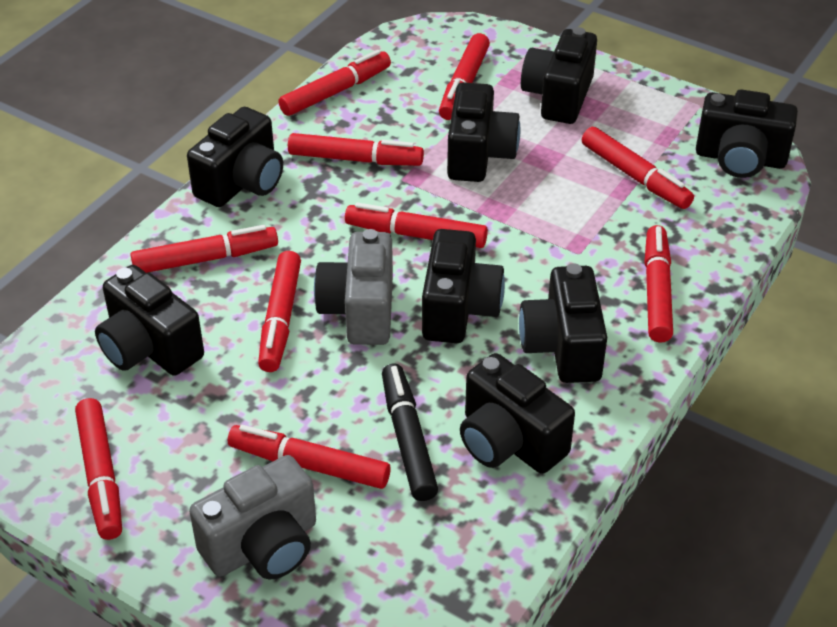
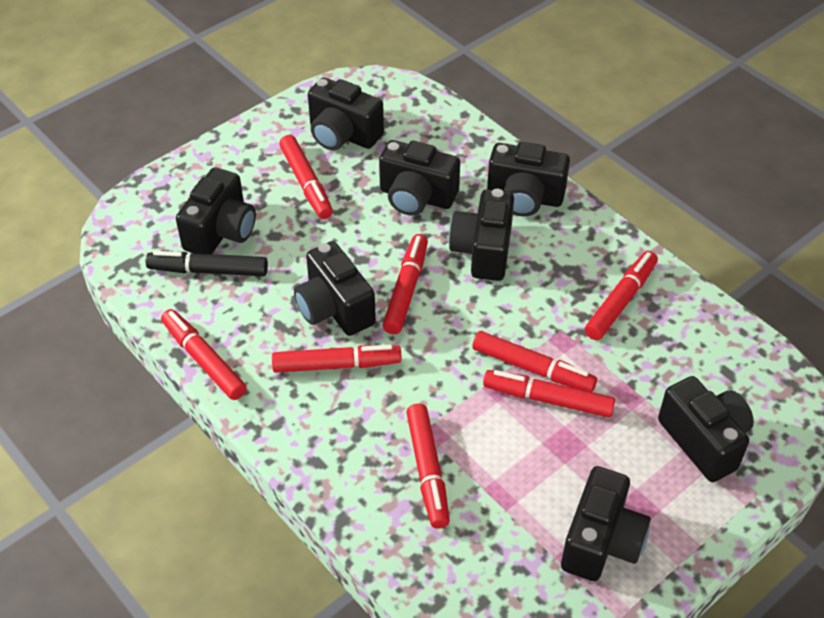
grey camera: 2 -> 0
red marker: 10 -> 8

